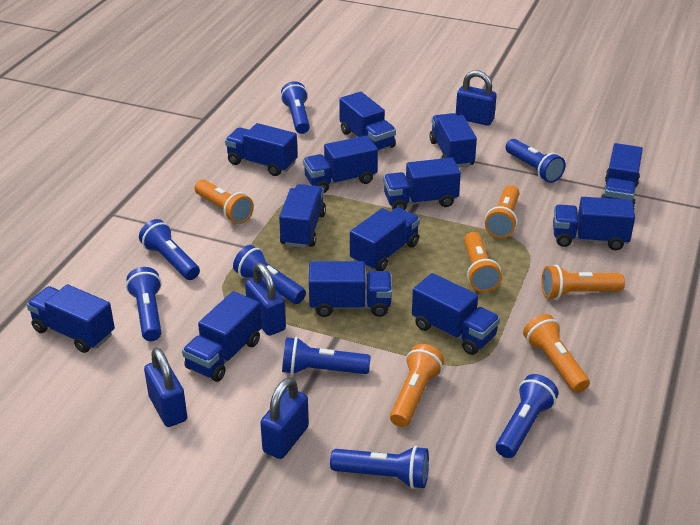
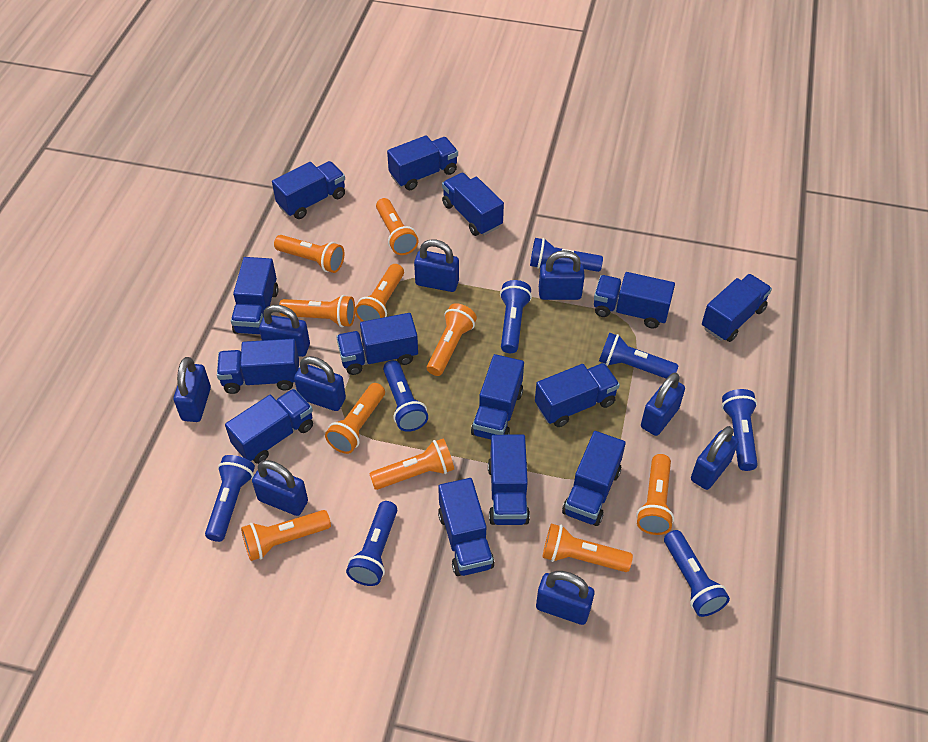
blue padlock: 4 -> 9
blue truck: 13 -> 14
orange flashlight: 6 -> 10

